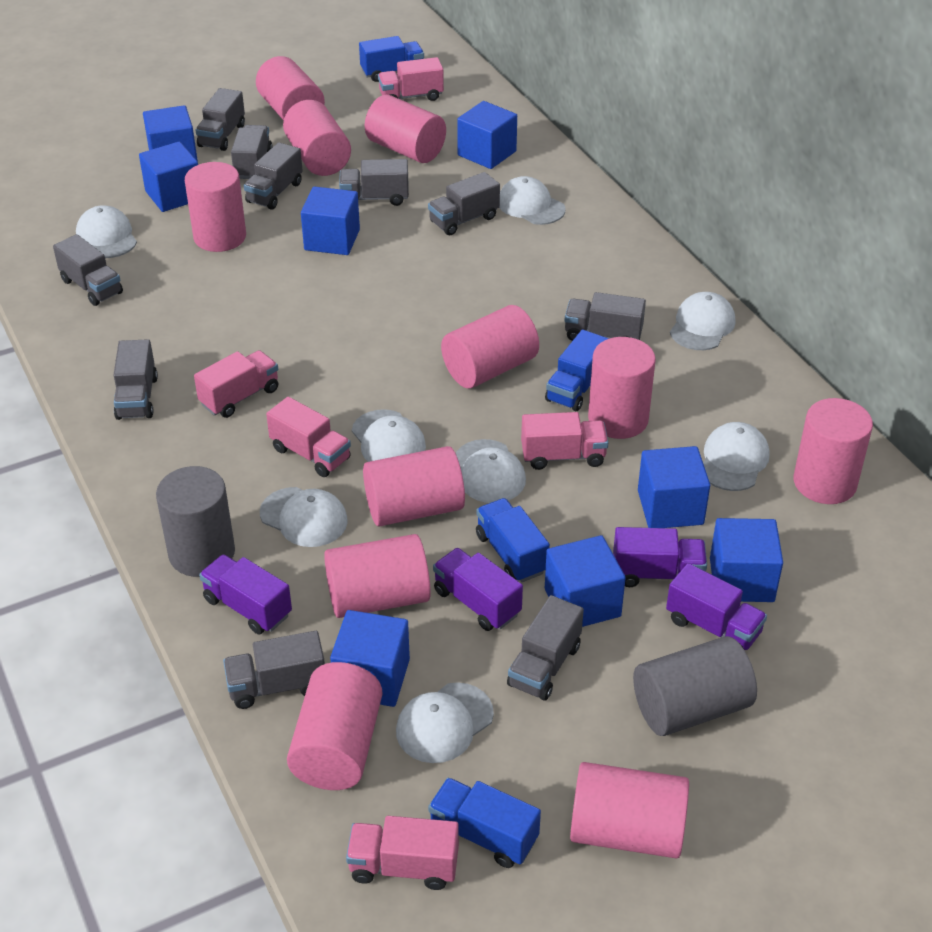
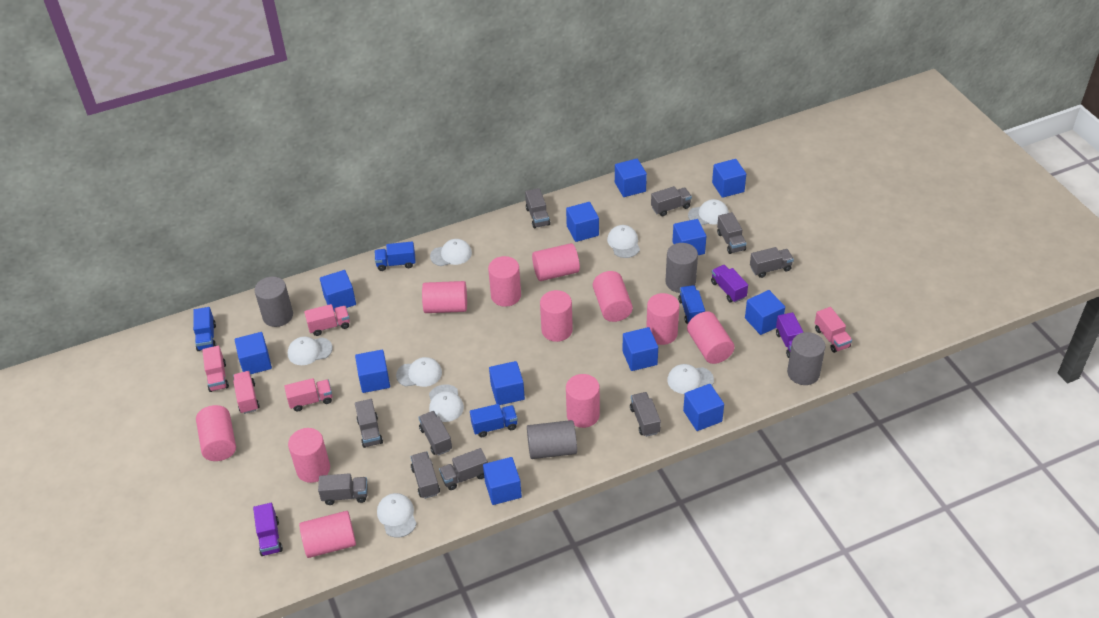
blue cube: 8 -> 12
grey cylinder: 2 -> 4
purple truck: 4 -> 3

